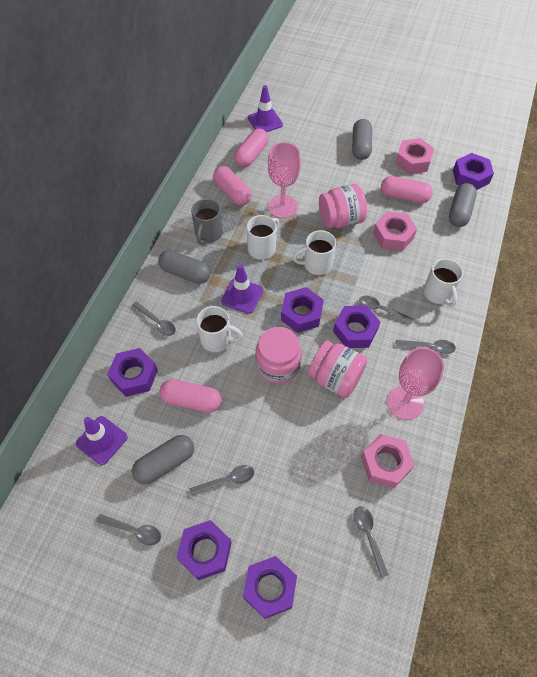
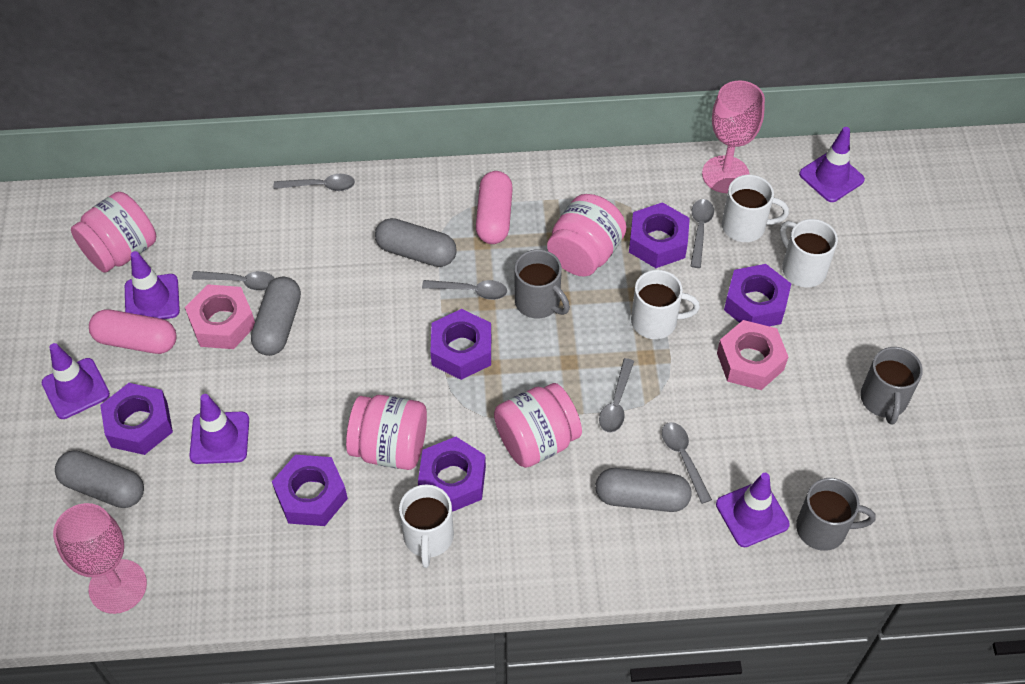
grey mug: 1 -> 3
pink capsule: 4 -> 2
pink jar: 3 -> 4
pink nut: 3 -> 2
purple traffic cone: 3 -> 5

